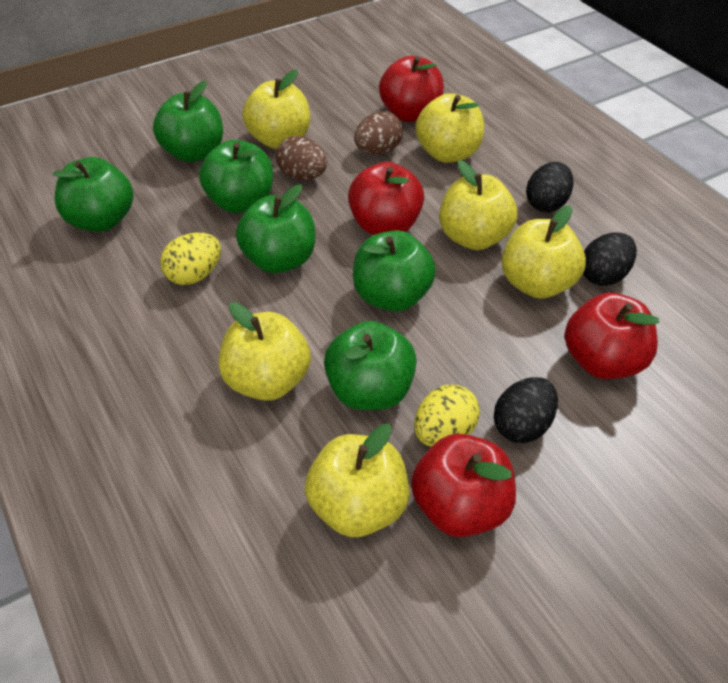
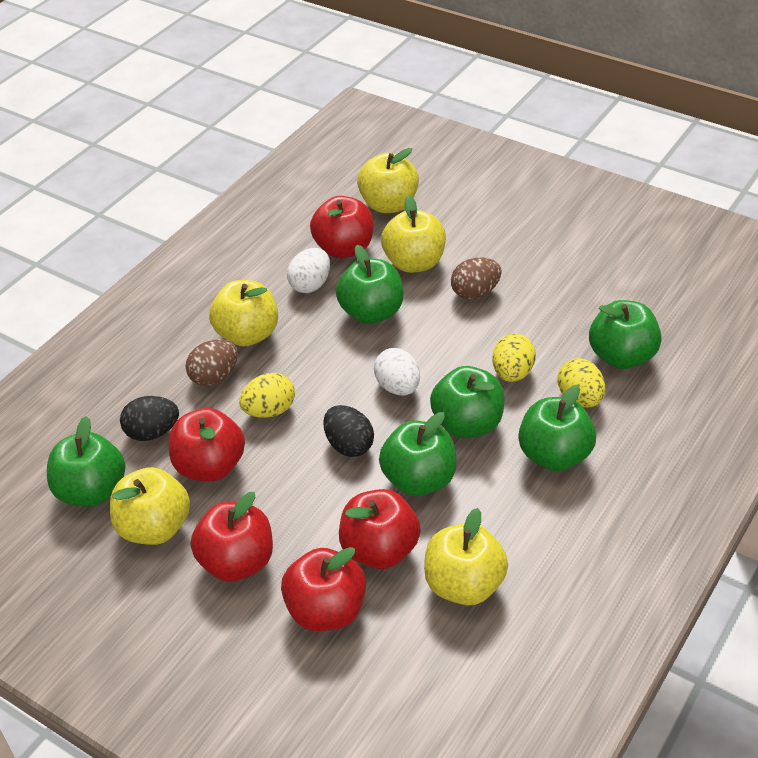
black egg: 3 -> 2
red apple: 4 -> 5
white egg: 0 -> 2
yellow apple: 6 -> 5
yellow egg: 2 -> 3

